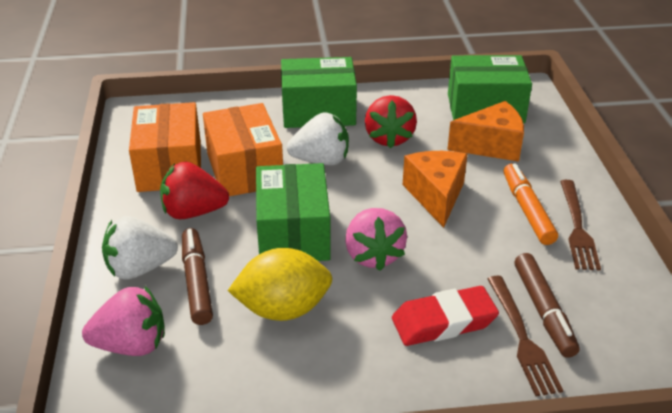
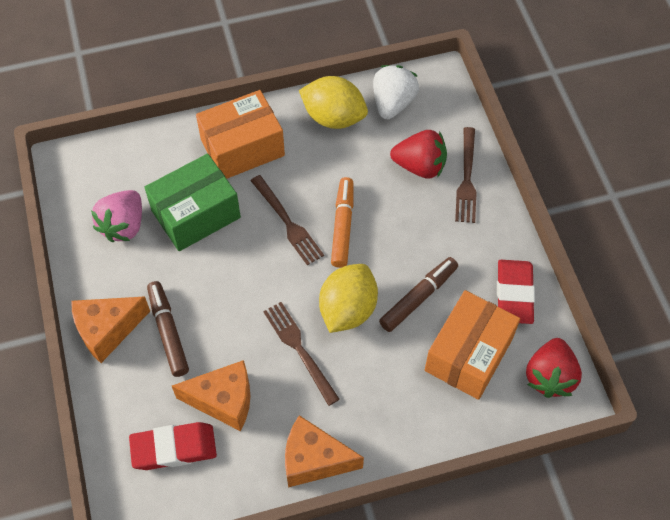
brown fork: 2 -> 3
green box: 3 -> 1
orange cheese: 2 -> 3
pink strawberry: 2 -> 1
red eraser: 1 -> 2
white strawberry: 2 -> 1
yellow lemon: 1 -> 2

